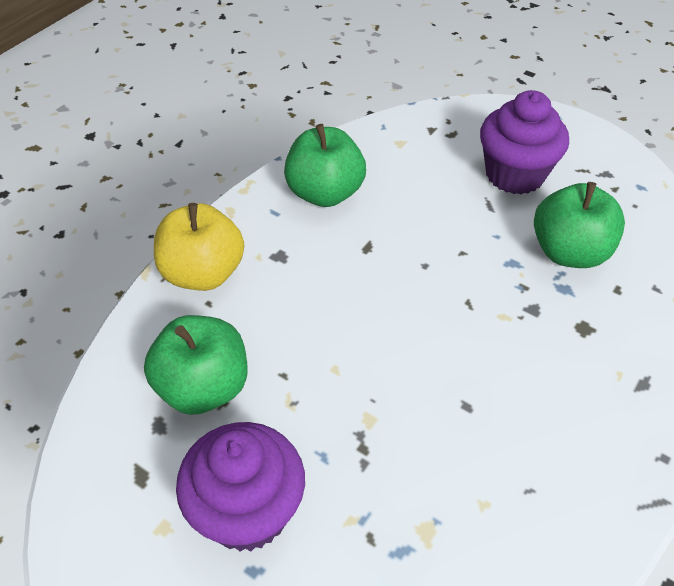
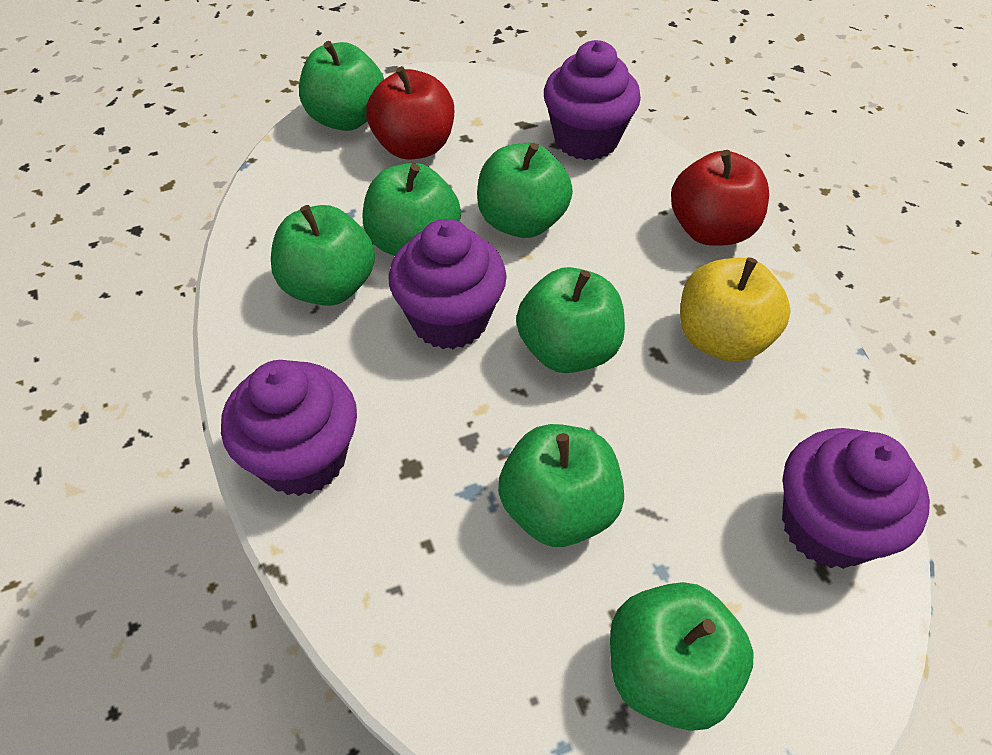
green apple: 3 -> 7
purple cupcake: 2 -> 4
red apple: 0 -> 2

